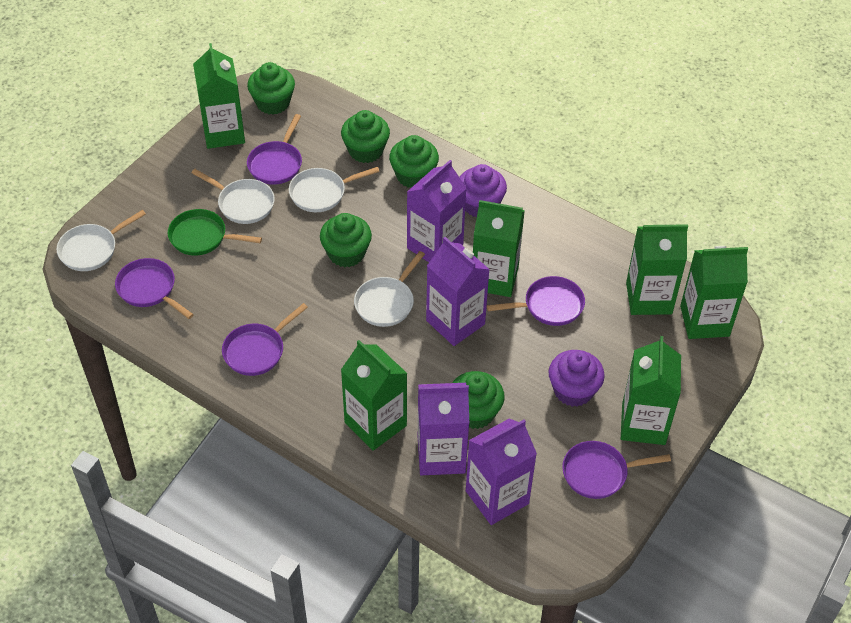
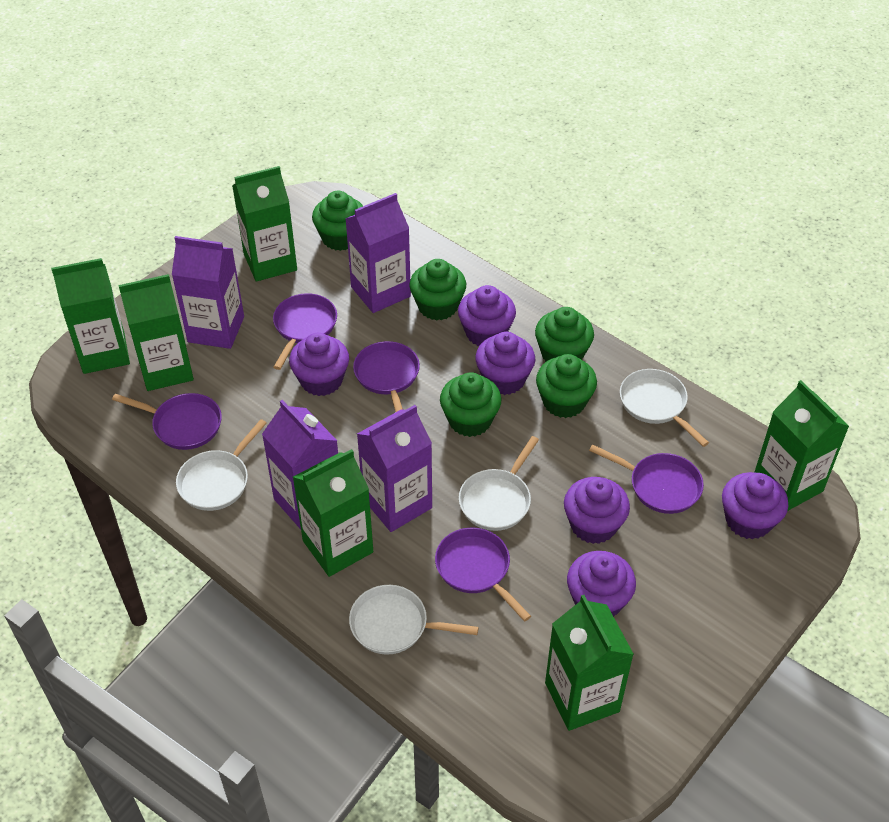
green pan: 1 -> 0
purple cupcake: 2 -> 6

